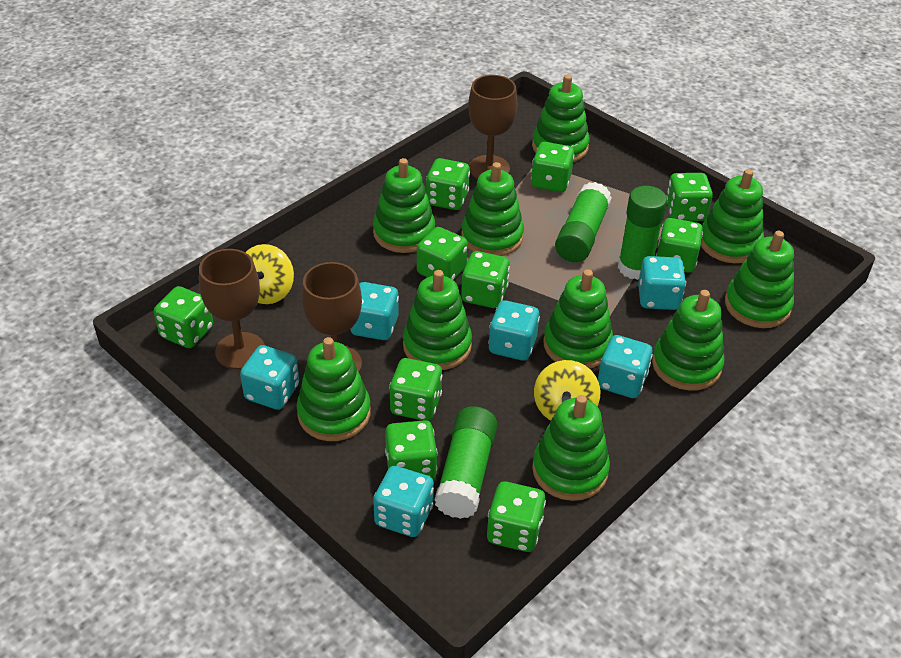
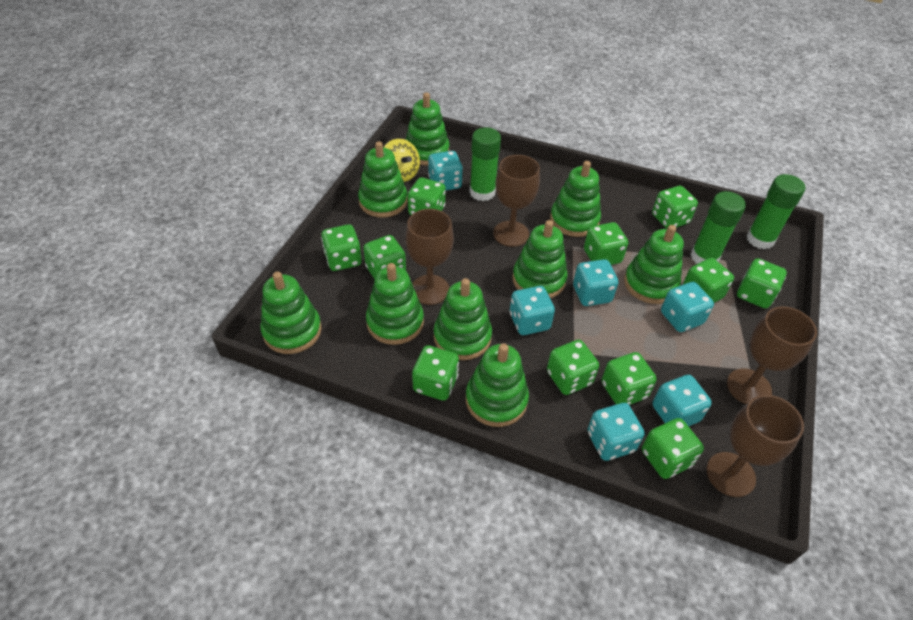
brown goblet: 3 -> 4
green dice: 10 -> 11
green stacking toy: 10 -> 9
yellow spinning top: 2 -> 1

